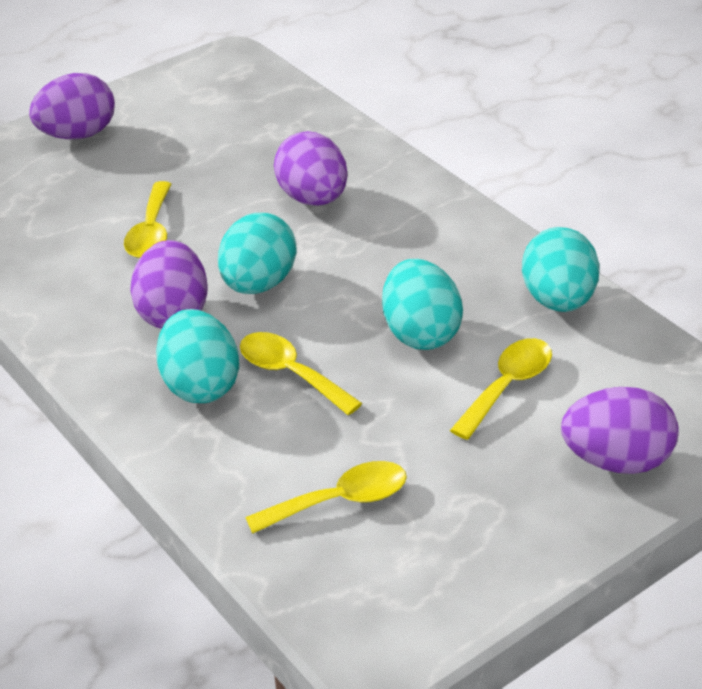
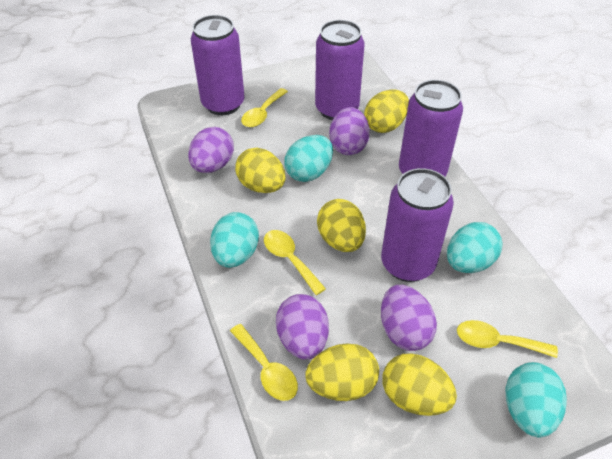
purple can: 0 -> 4
yellow egg: 0 -> 5

